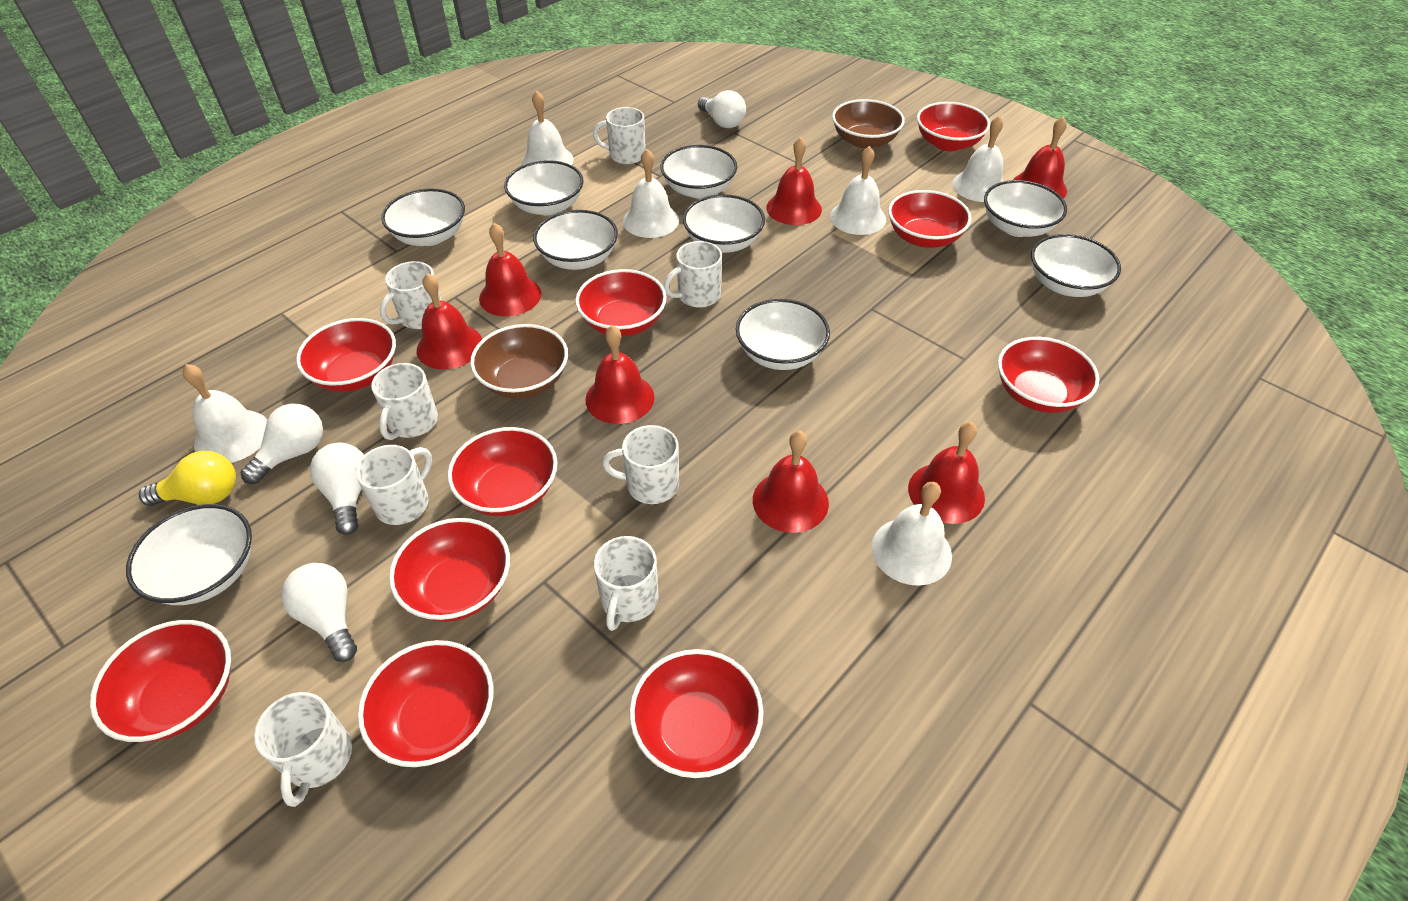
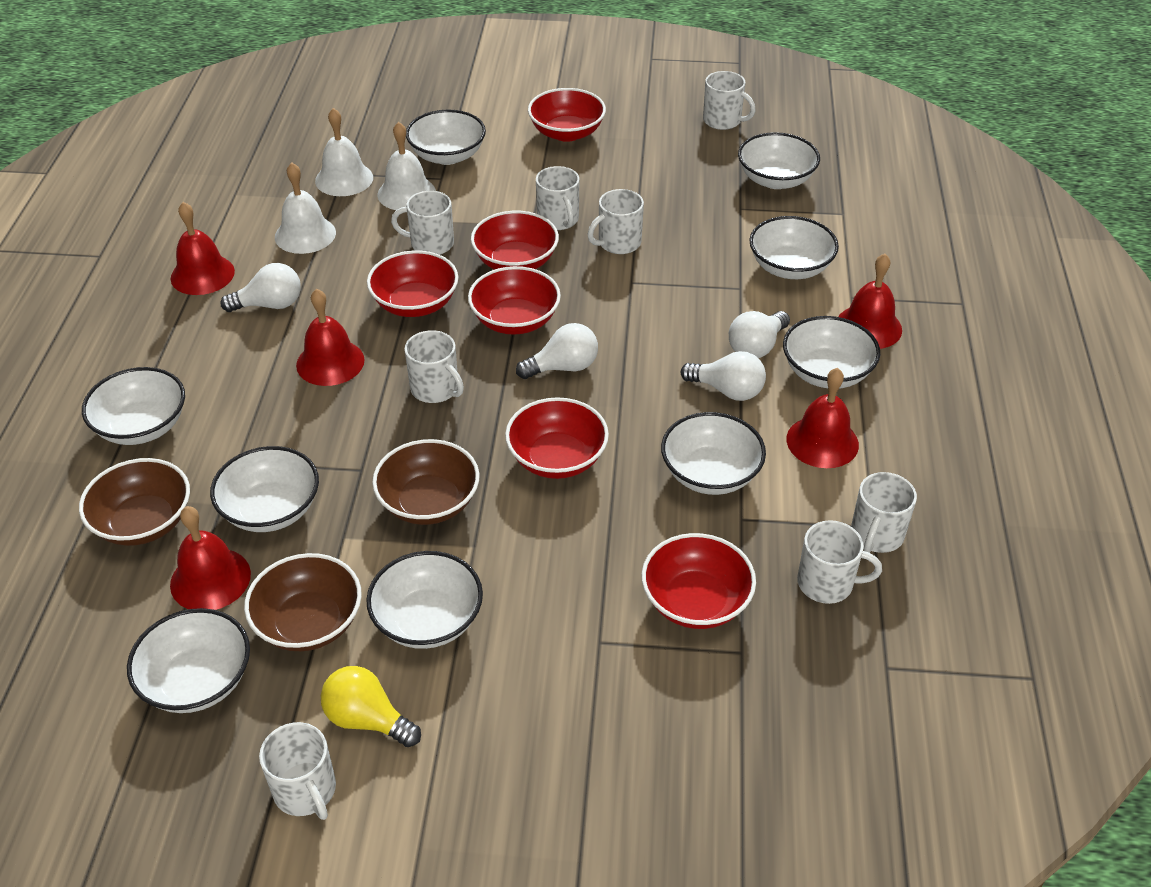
brown bowl: 2 -> 3
red bell: 7 -> 5
red bowl: 10 -> 6
white bell: 6 -> 3

